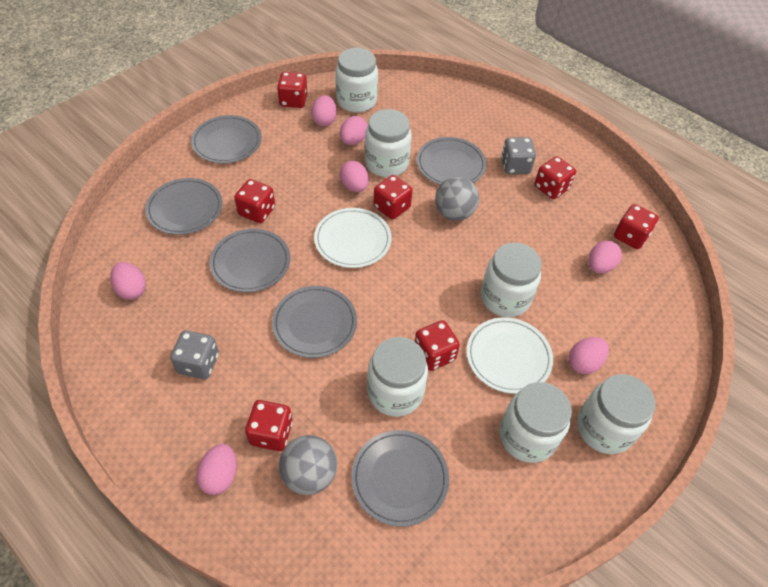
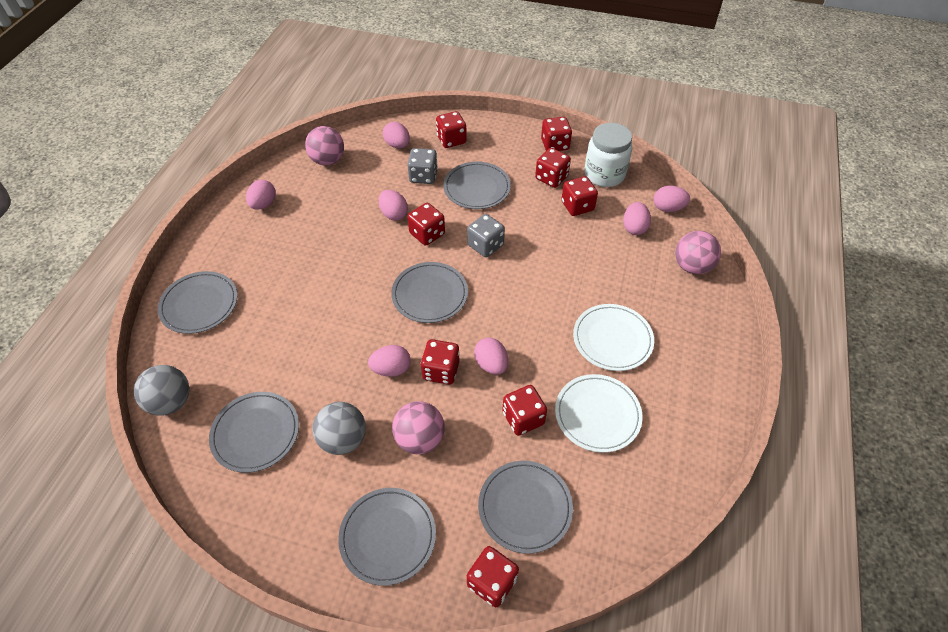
pink ball: 0 -> 3
red dice: 7 -> 8
white jar: 6 -> 1

